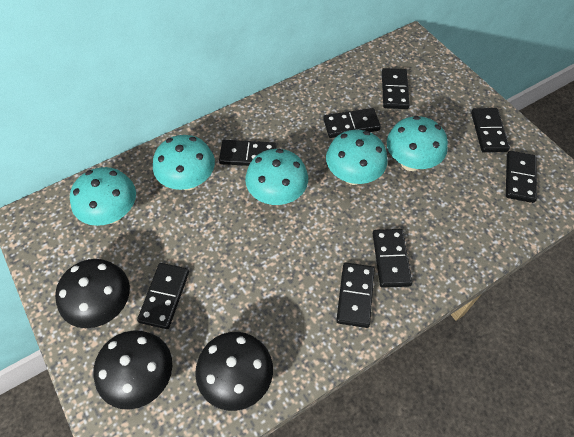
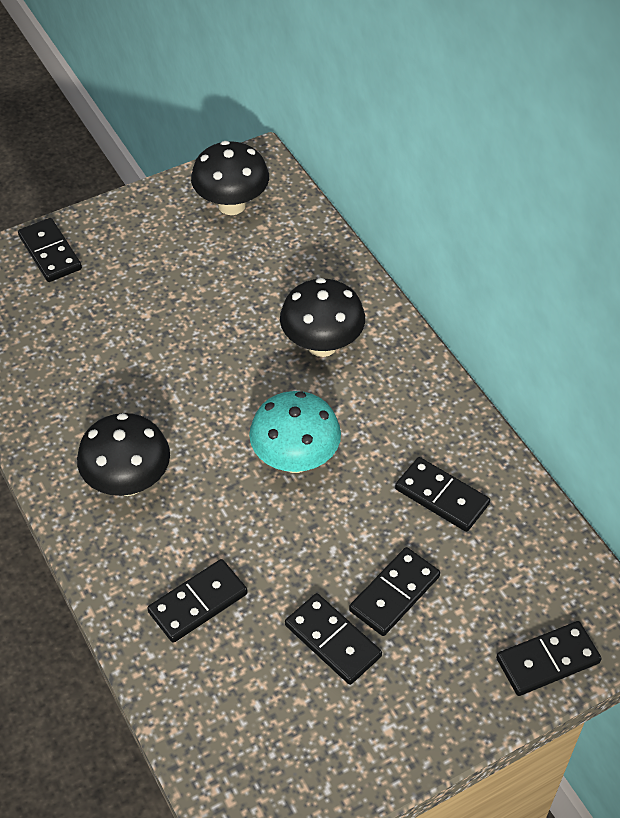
black domino: 8 -> 6
turquoise mushroom: 5 -> 1

